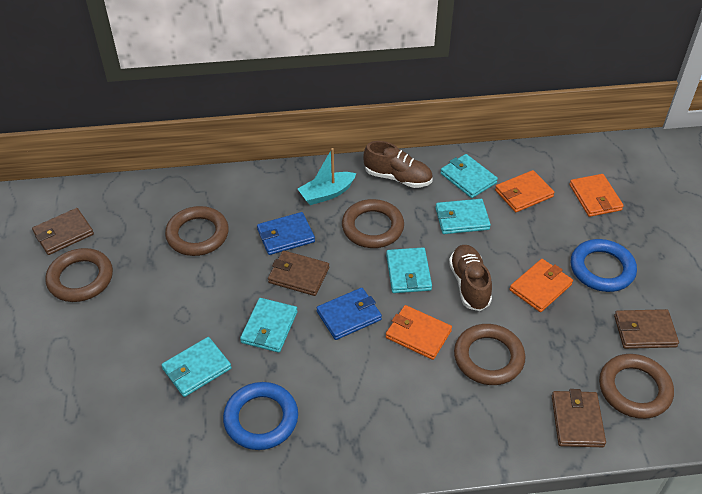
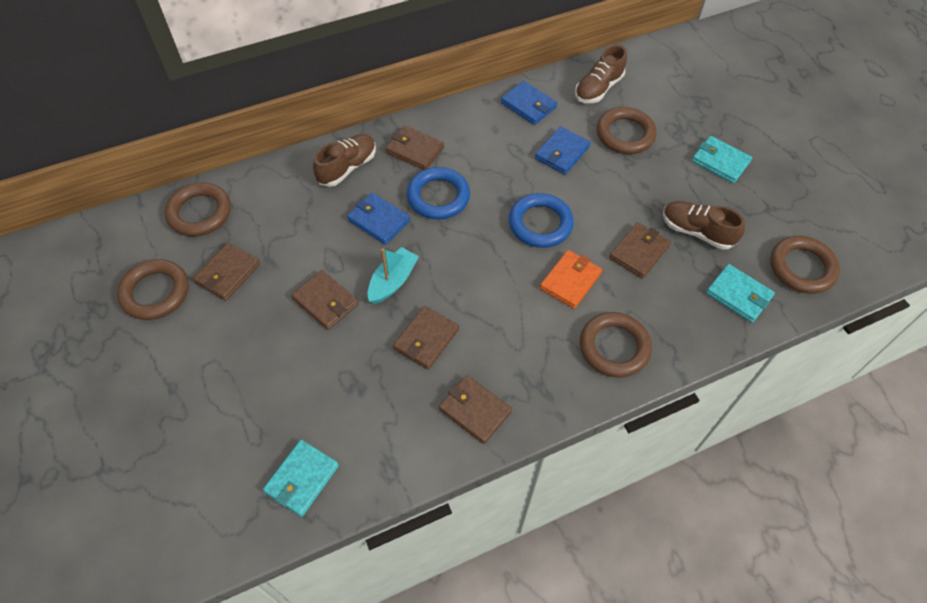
blue wallet: 2 -> 3
brown shoe: 2 -> 3
brown wallet: 4 -> 6
orange wallet: 4 -> 1
turquoise wallet: 5 -> 3

